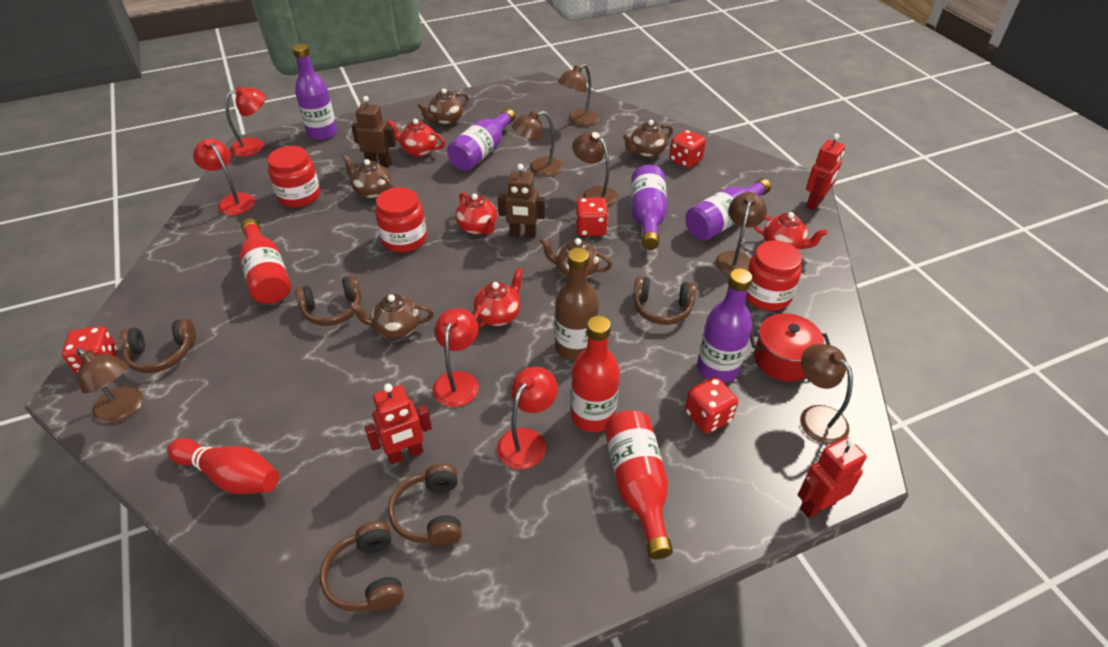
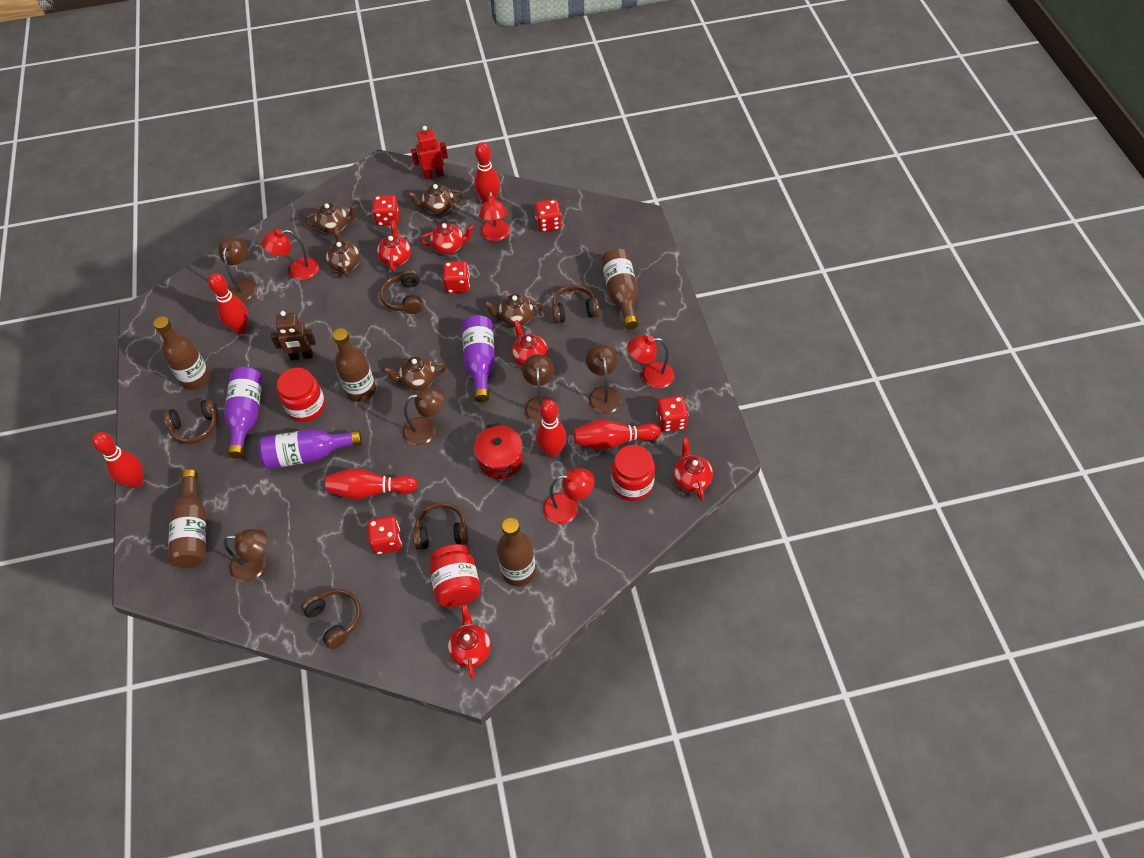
brown bottle: 1 -> 5
brown lamp: 6 -> 5
brown robot: 2 -> 1
purple bottle: 5 -> 3
red bottle: 3 -> 0
red bowling pin: 1 -> 6
red dice: 4 -> 5
red robot: 3 -> 1
red teapot: 4 -> 5

